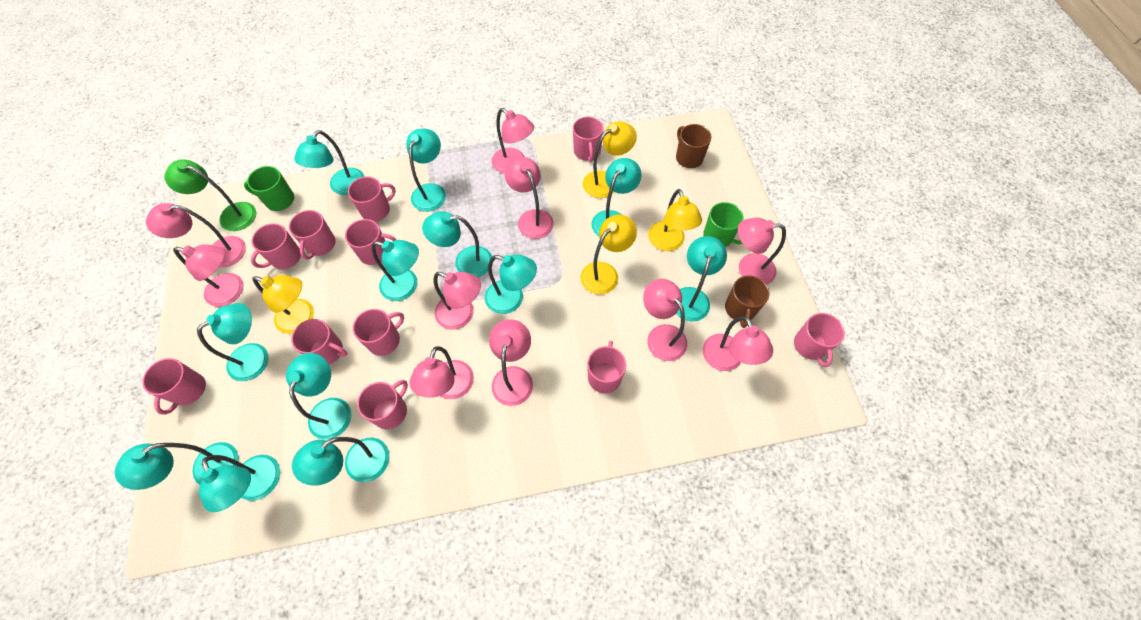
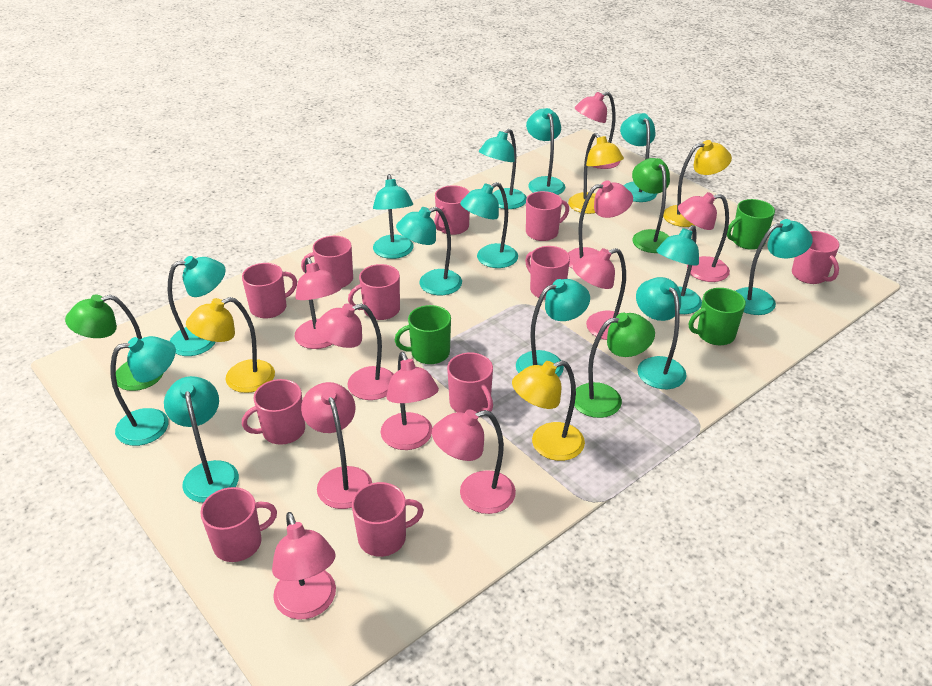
brown mug: 2 -> 0
green lamp: 1 -> 3
green mug: 2 -> 3
turquoise lamp: 12 -> 13

